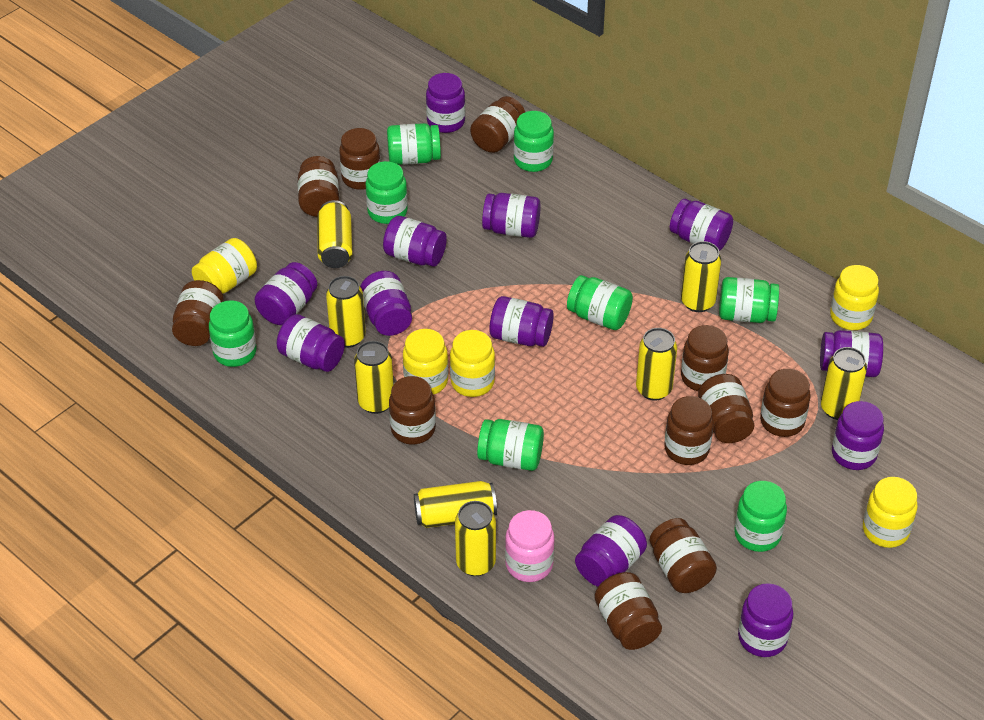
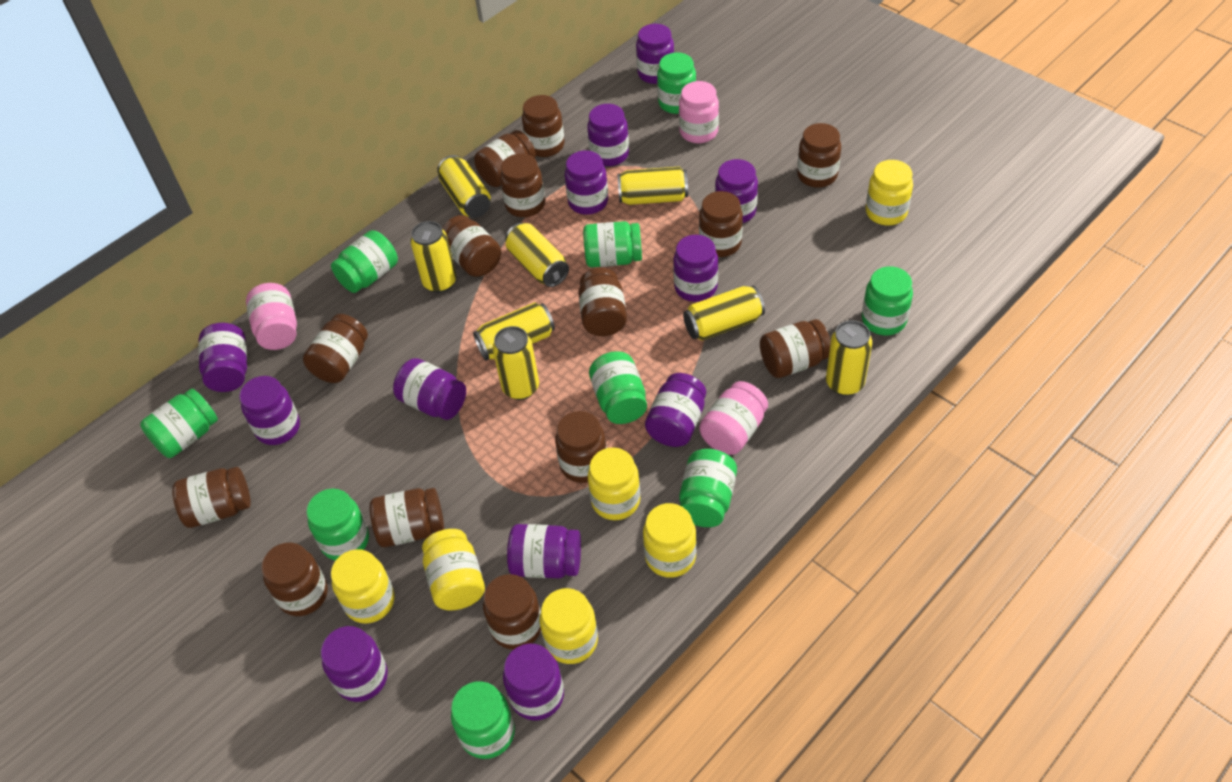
brown jar: 11 -> 14
green jar: 8 -> 9
pink jar: 1 -> 3
yellow jar: 5 -> 6

